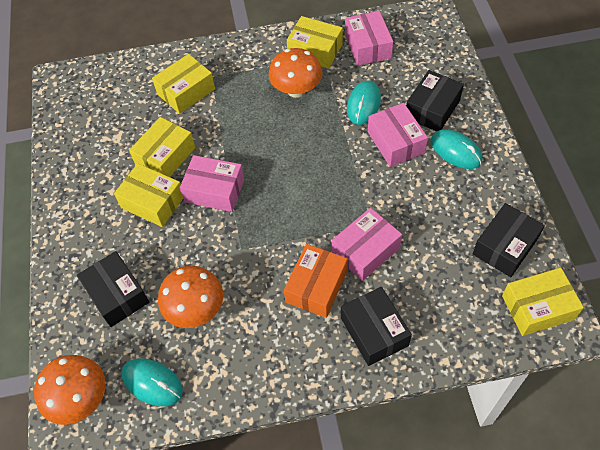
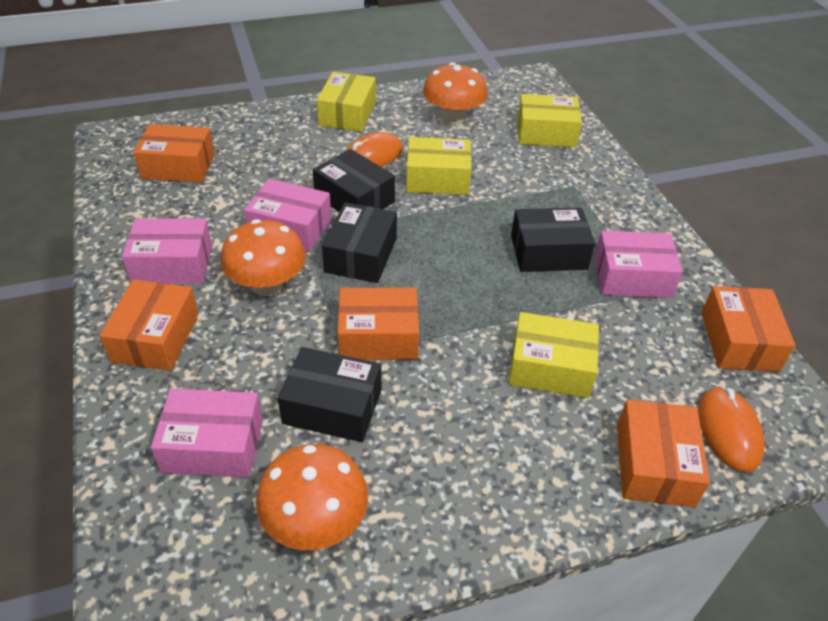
orange box: 1 -> 5
orange mouse: 0 -> 2
turquoise mouse: 3 -> 0
yellow box: 5 -> 4

